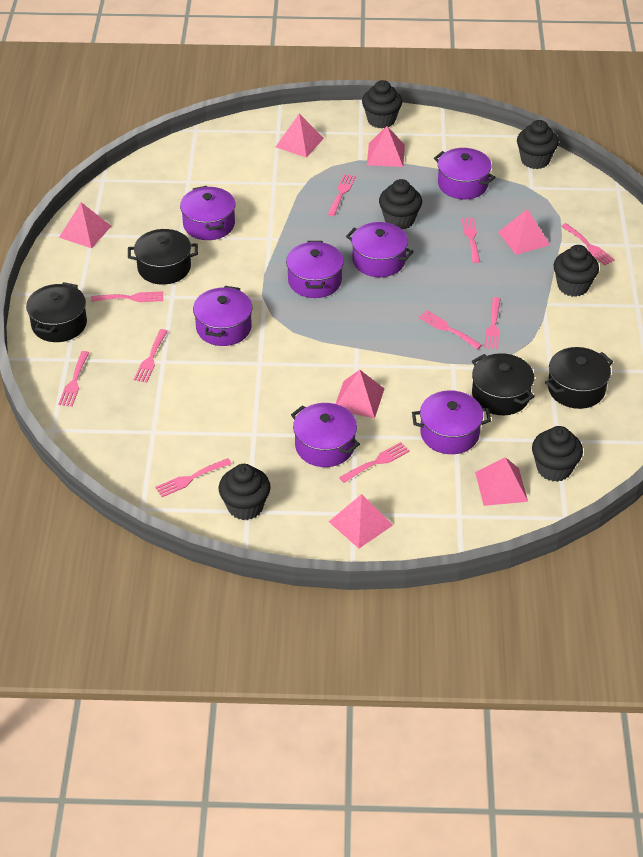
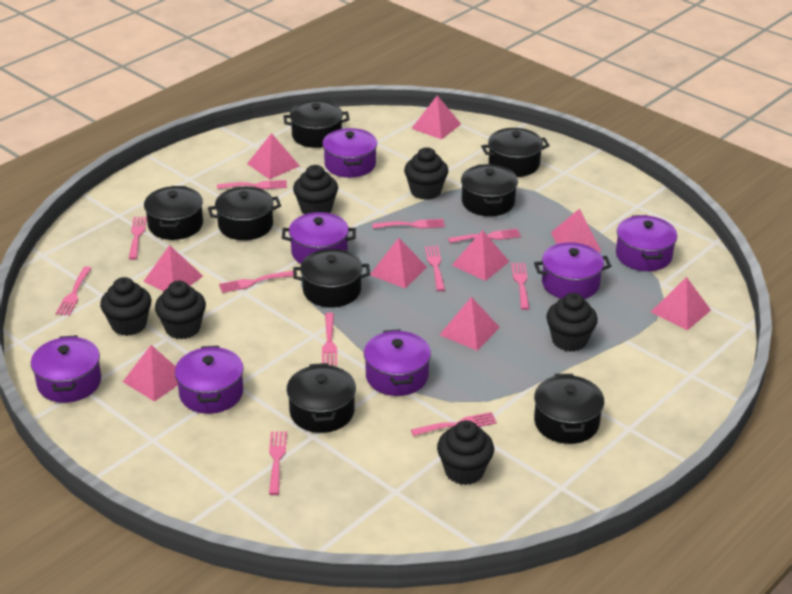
black pot: 4 -> 8
pink fork: 10 -> 11
pink pyramid: 7 -> 9

